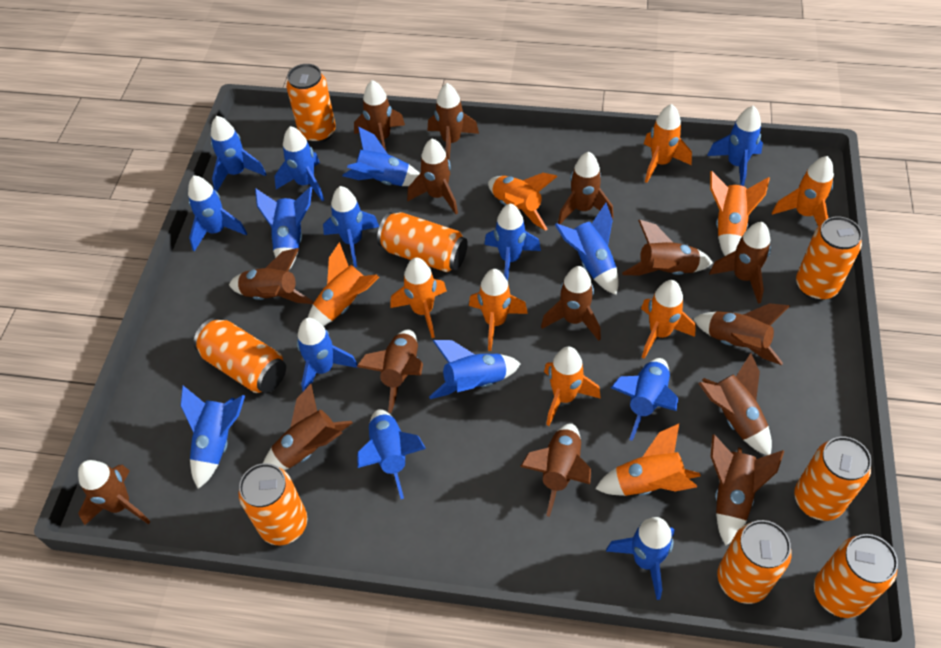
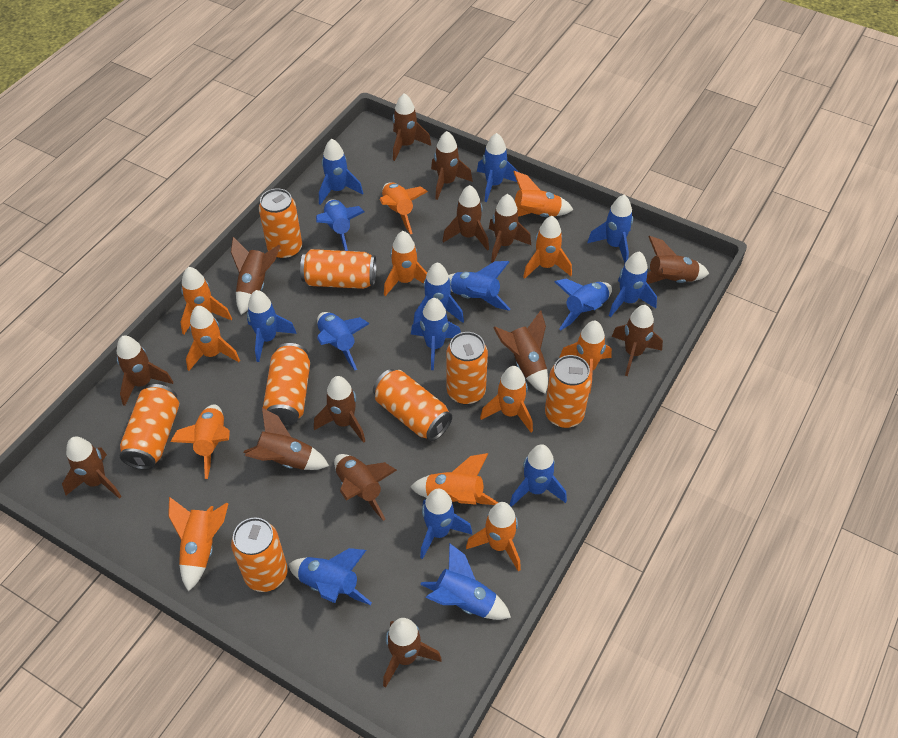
brown rocket: 15 -> 14
orange rocket: 10 -> 12

